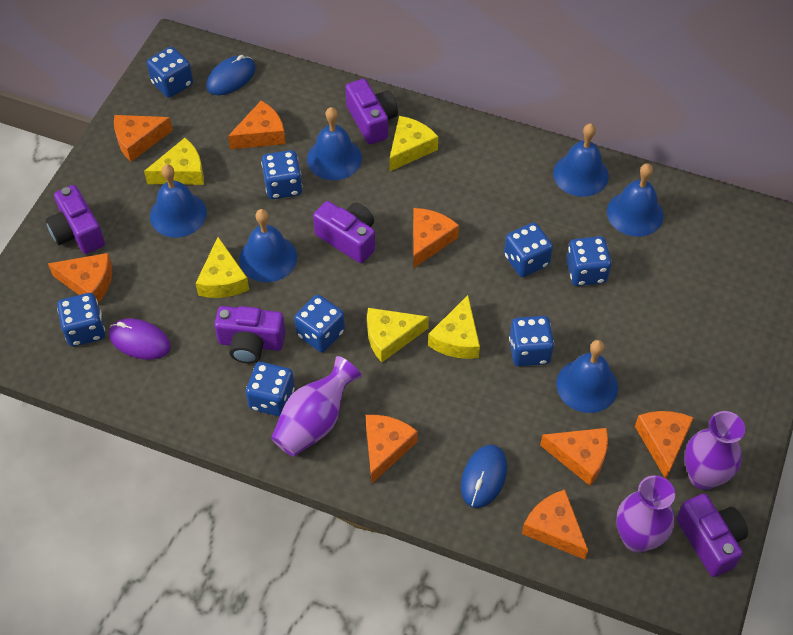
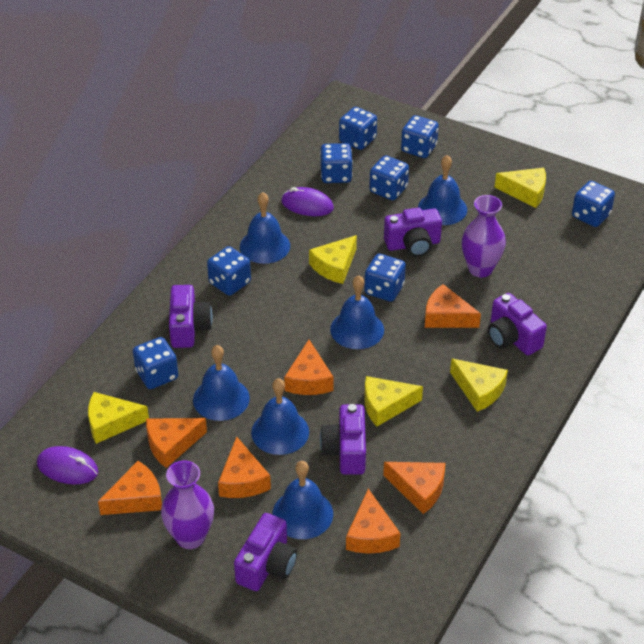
blue mouse: 2 -> 0
orange cheese: 8 -> 7
purple mouse: 1 -> 2
purple vase: 3 -> 2

